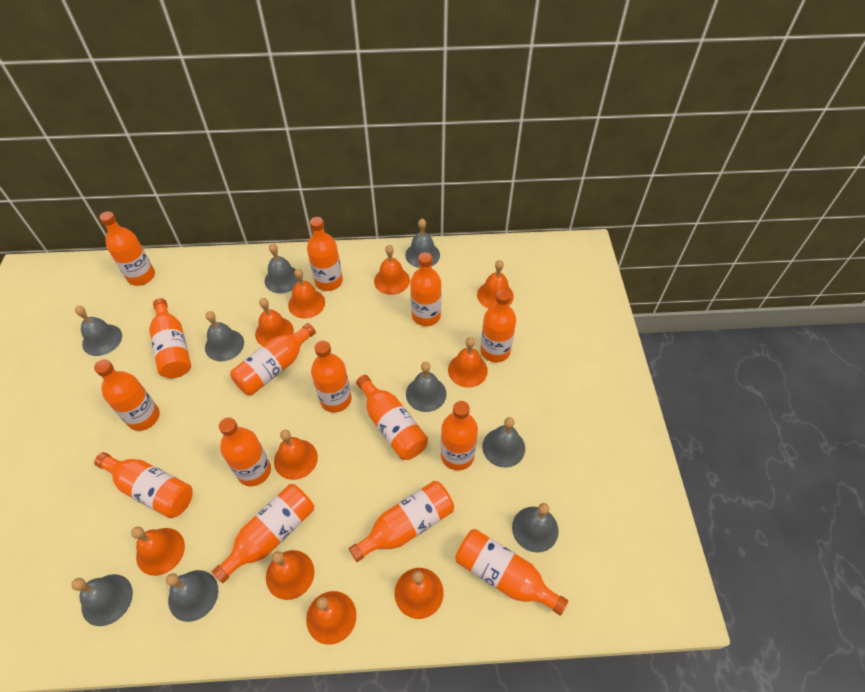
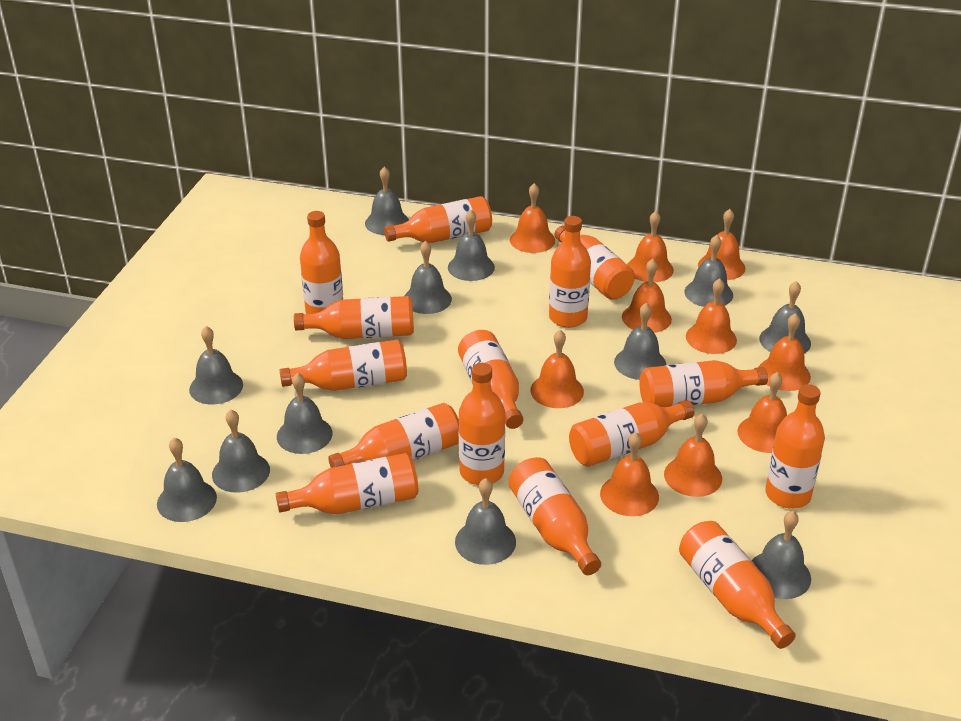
grey bell: 9 -> 12

